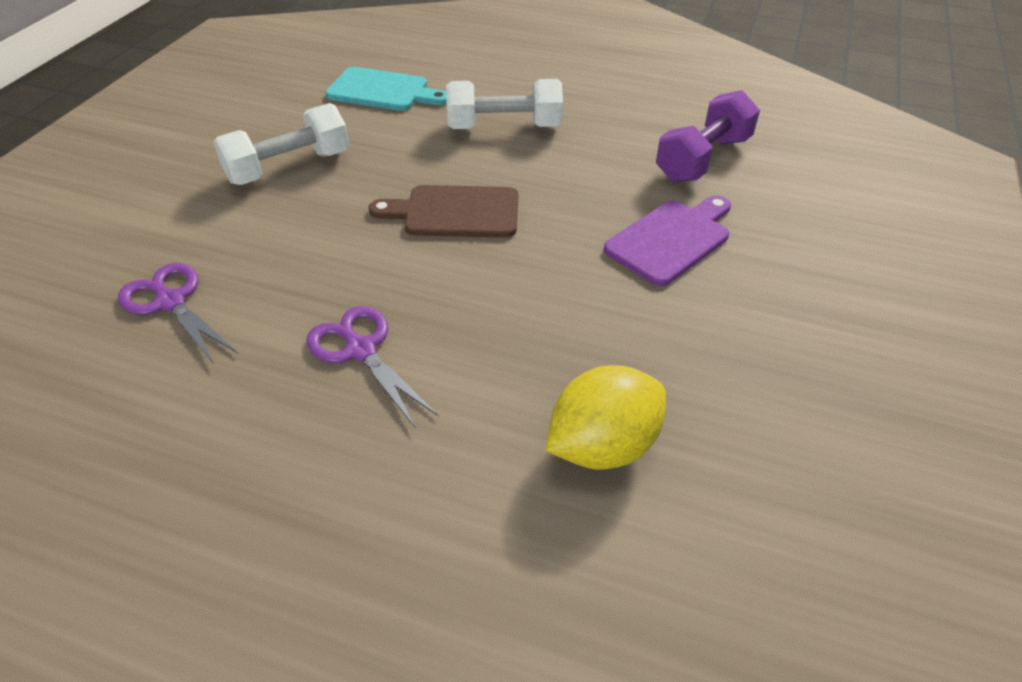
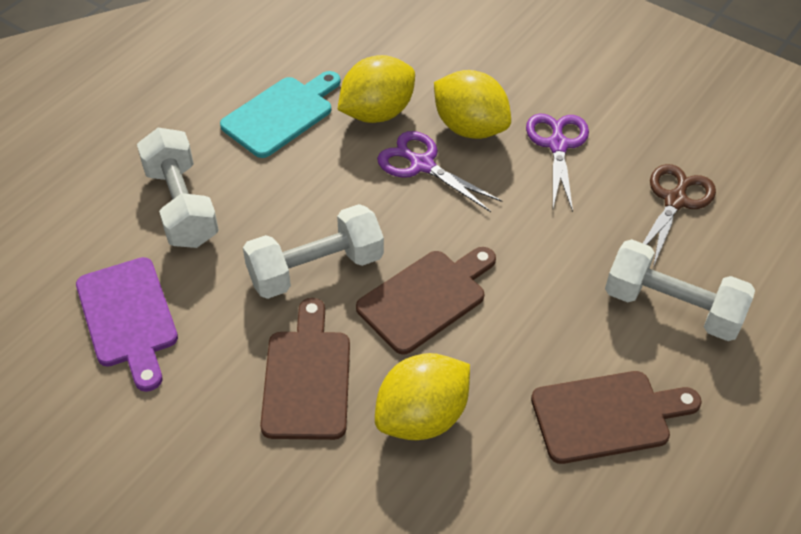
brown cutting board: 1 -> 3
brown scissors: 0 -> 1
purple dumbbell: 1 -> 0
white dumbbell: 2 -> 3
yellow lemon: 1 -> 3

